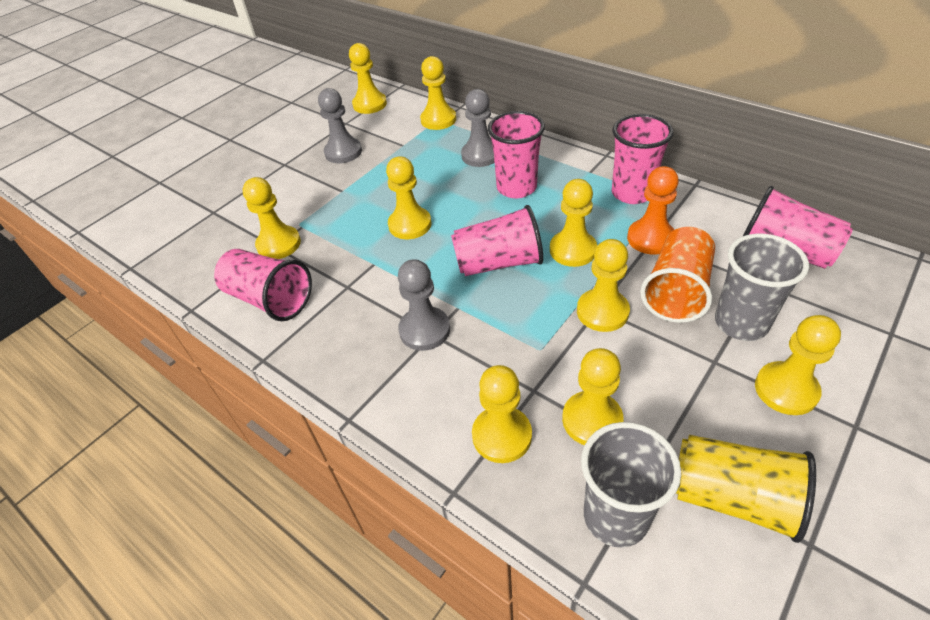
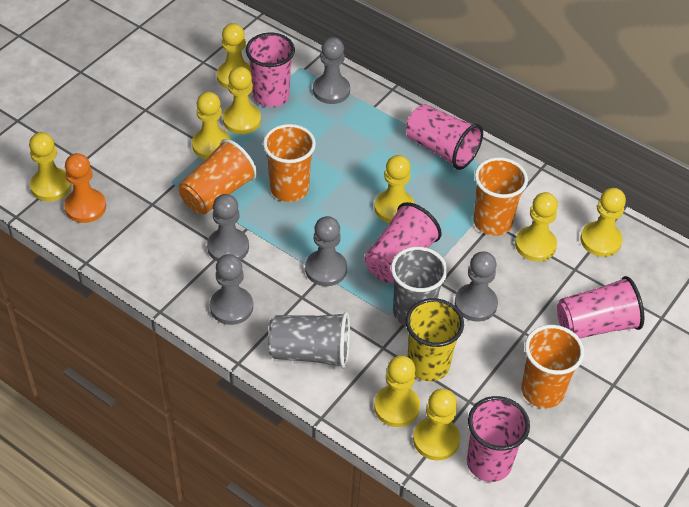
grey pawn: 3 -> 5
orange cup: 1 -> 4

